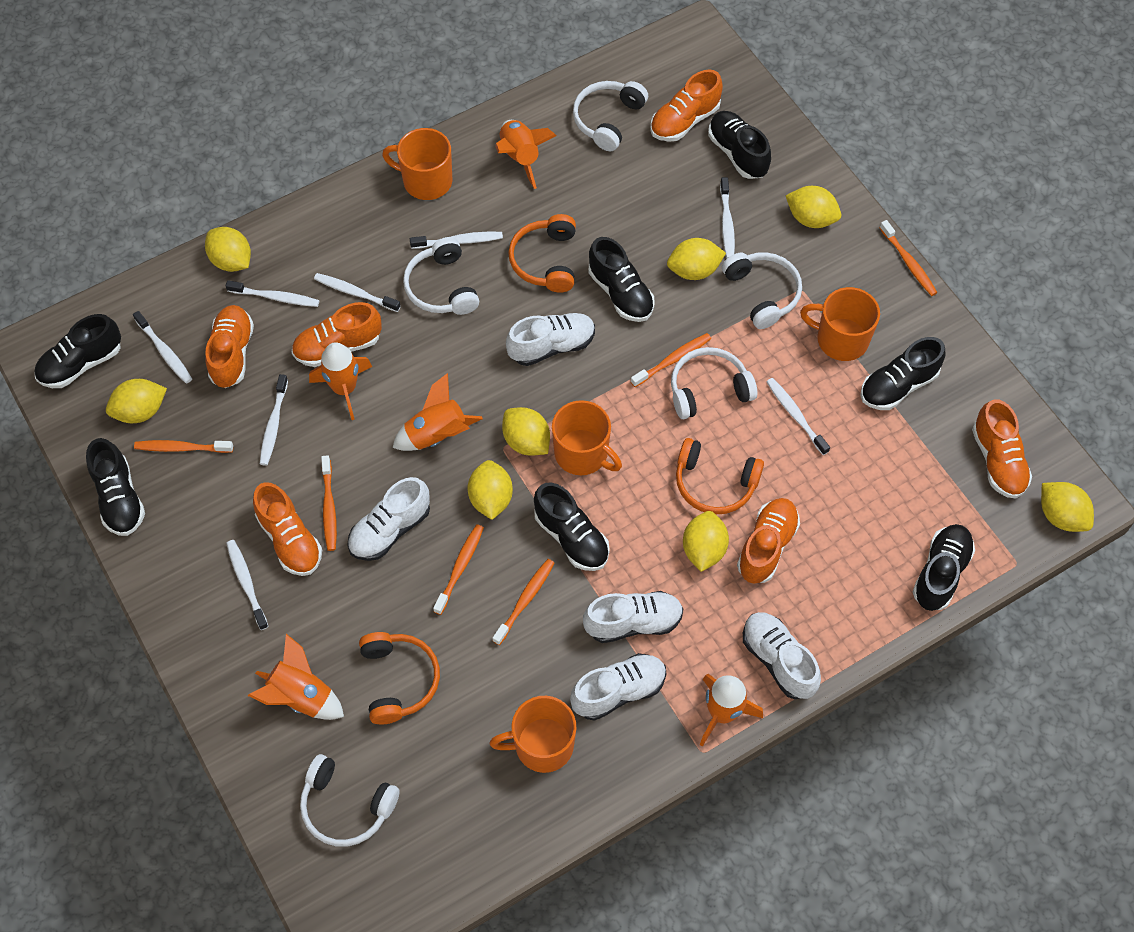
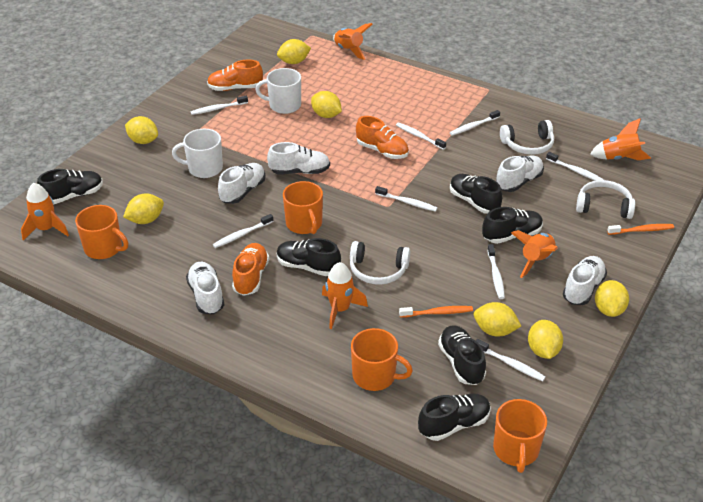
black shoe: 7 -> 6
orange headphones: 3 -> 0
orange shoe: 6 -> 3
orange toothbrush: 6 -> 2
white headphones: 5 -> 3
white mug: 0 -> 2
yellow lemon: 8 -> 7

